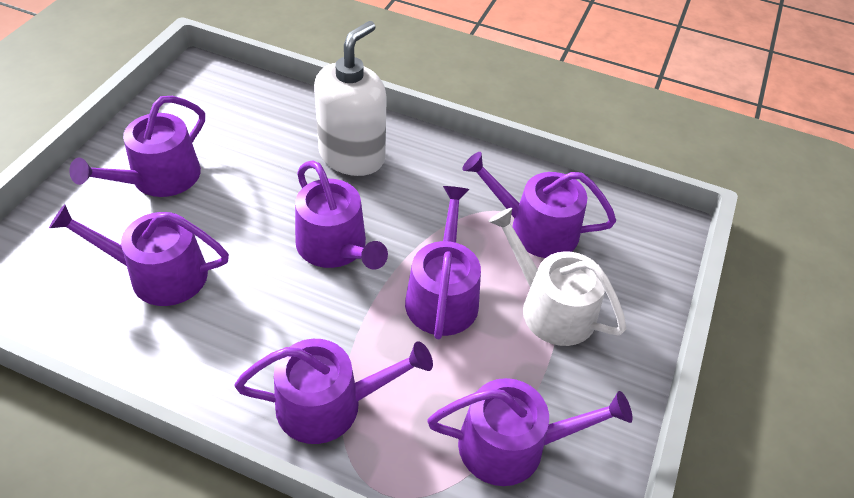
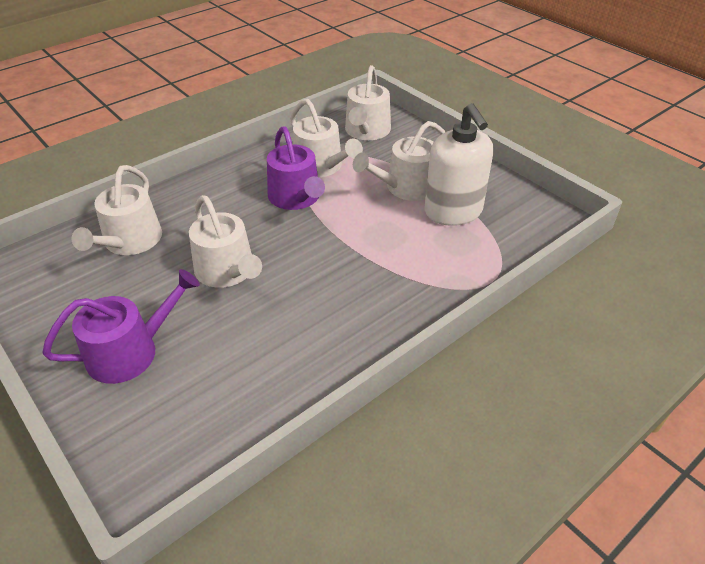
purple watering can: 7 -> 2
white watering can: 1 -> 5

